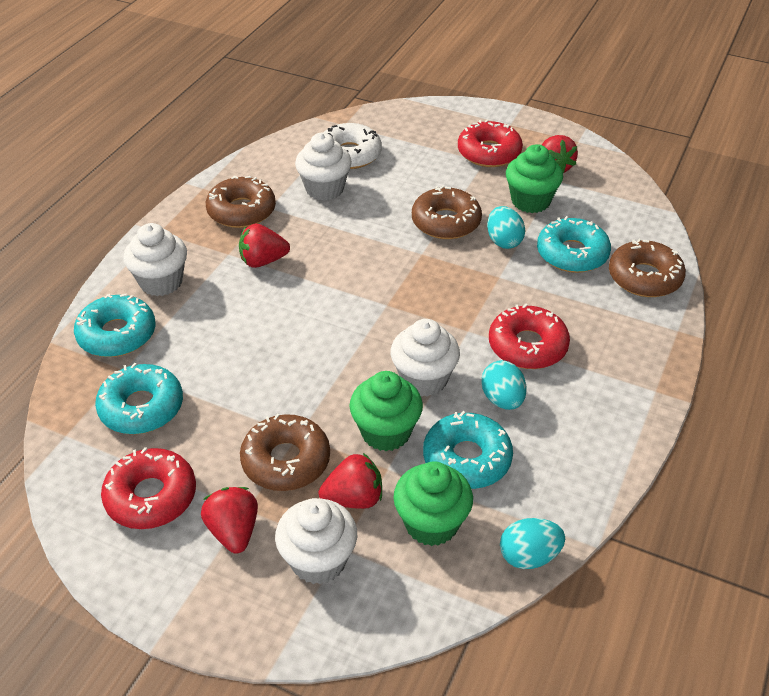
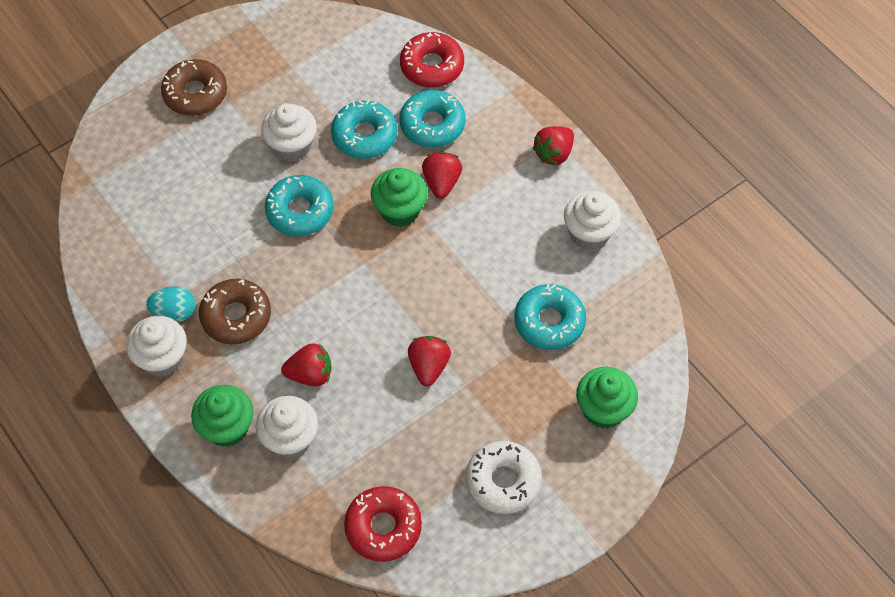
brown donut: 4 -> 2
red donut: 3 -> 2
turquoise egg: 3 -> 1

